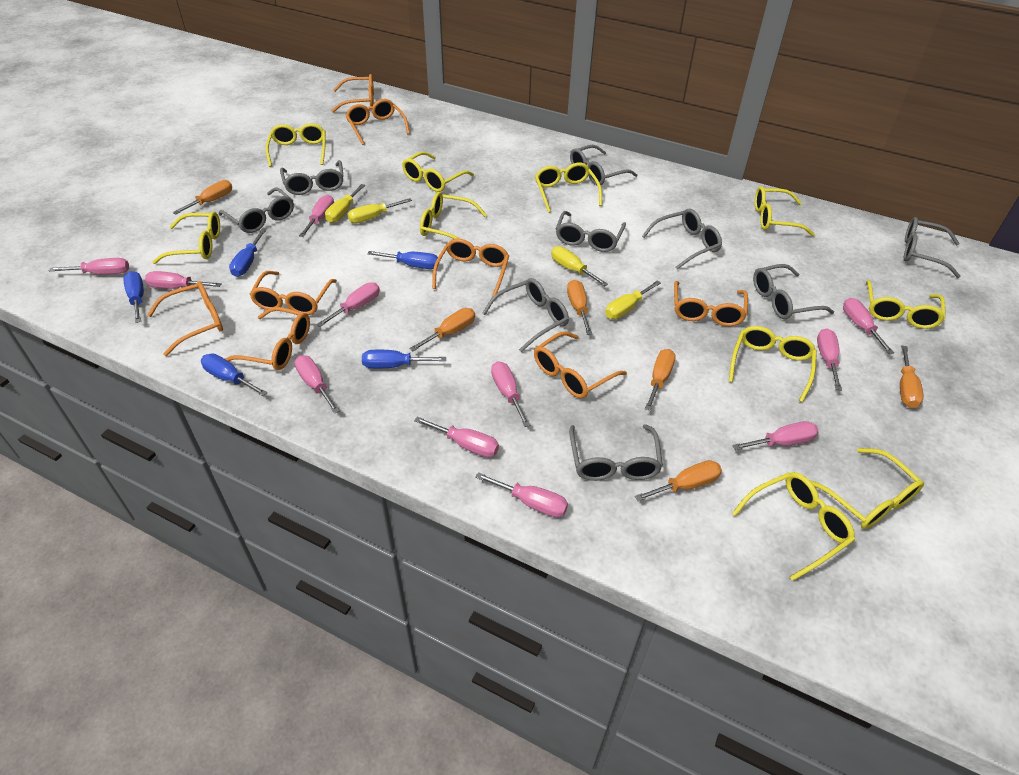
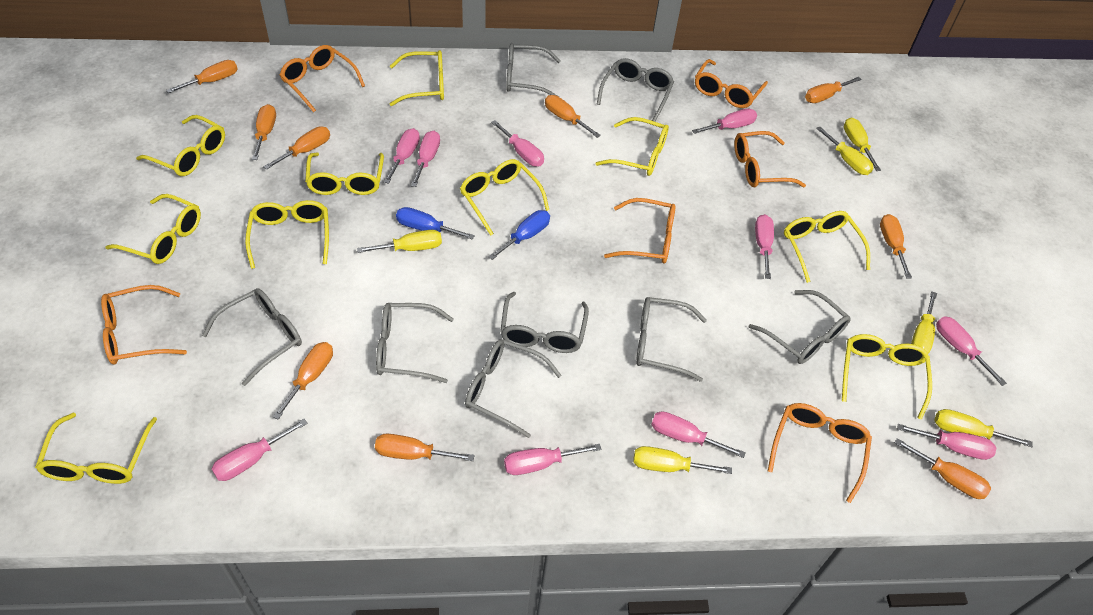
blue screwdriver: 5 -> 2
grey glasses: 9 -> 8
orange glasses: 8 -> 6
orange screwdriver: 6 -> 9
pink screwdriver: 11 -> 10
yellow screwdriver: 4 -> 6

